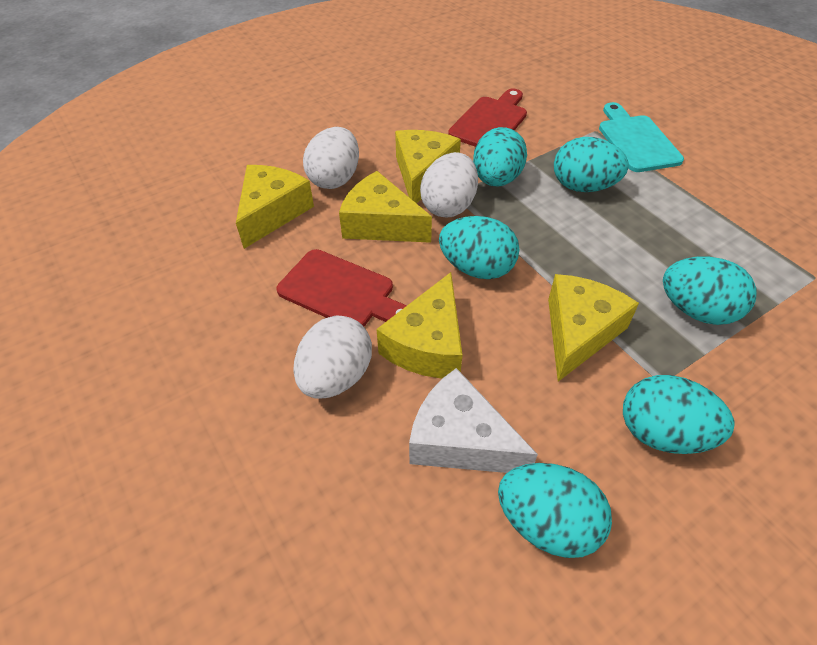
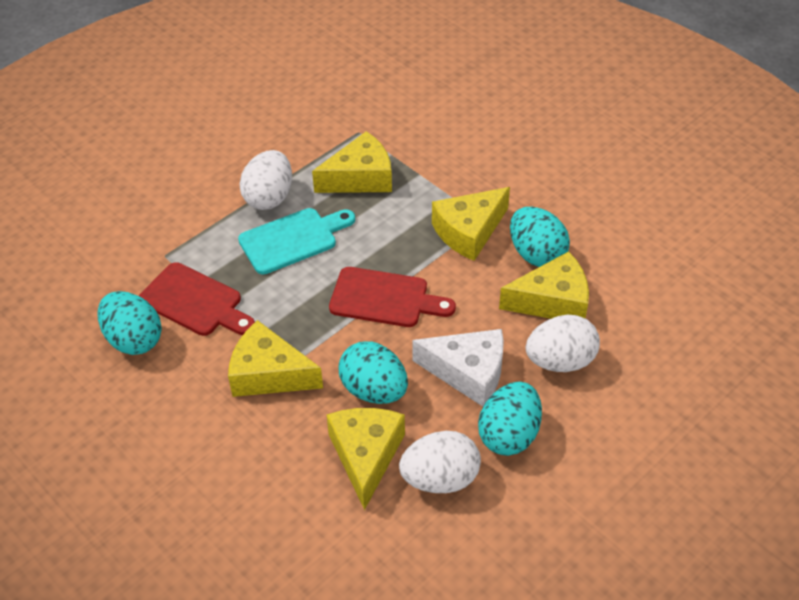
turquoise egg: 6 -> 4

